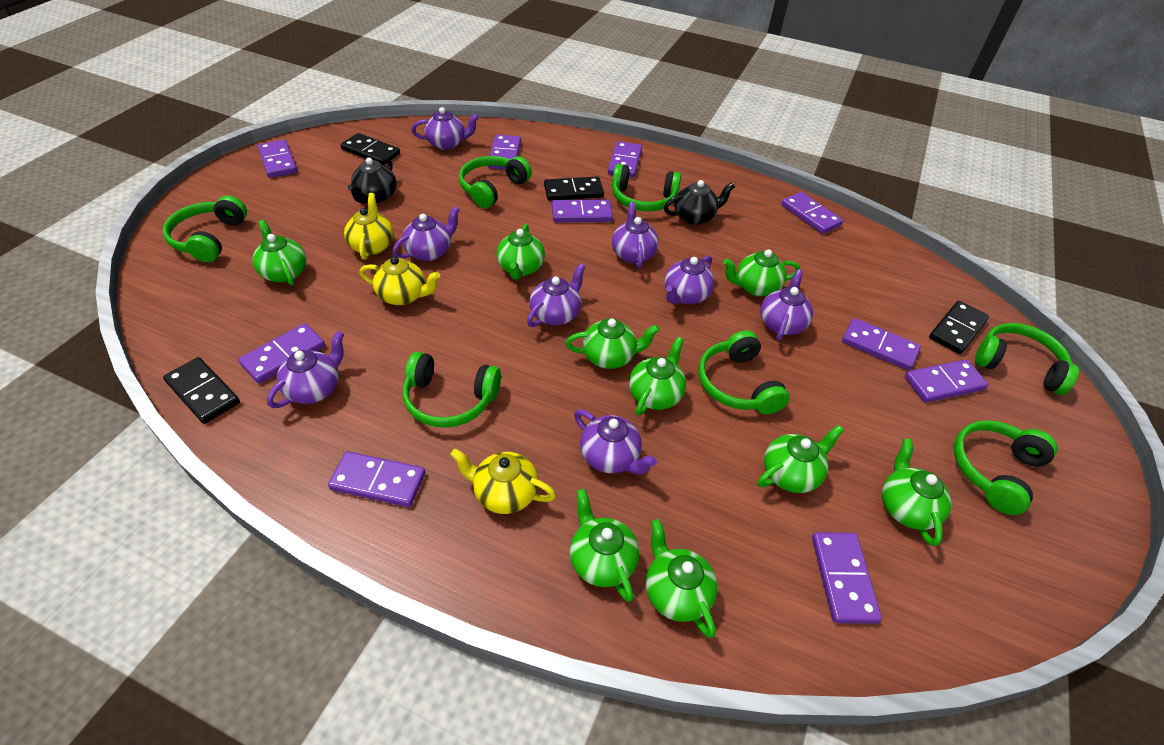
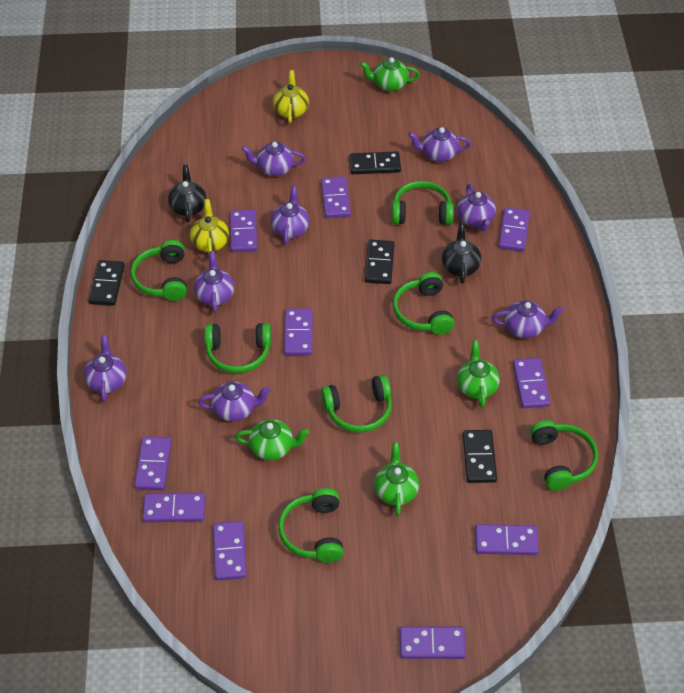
green teapot: 9 -> 4
yellow teapot: 3 -> 2

